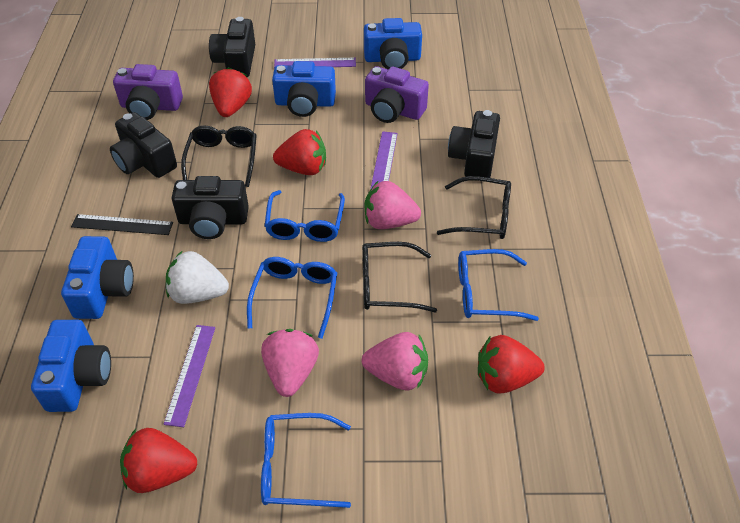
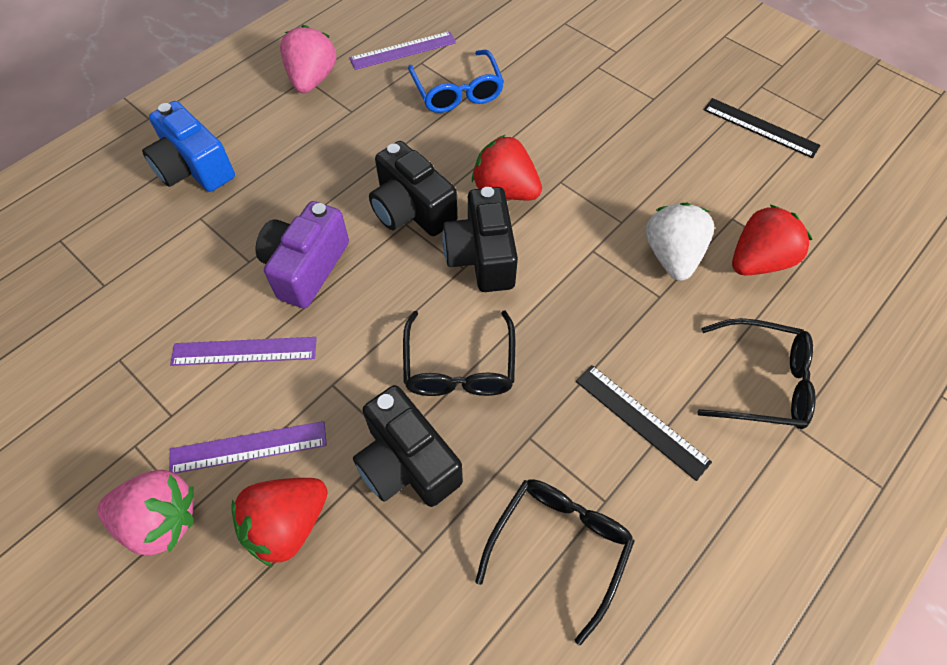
black camera: 4 -> 3
black ruler: 1 -> 2
blue camera: 4 -> 1
blue glasses: 4 -> 1
pink strawberry: 3 -> 2
purple camera: 2 -> 1
red strawberry: 4 -> 3

